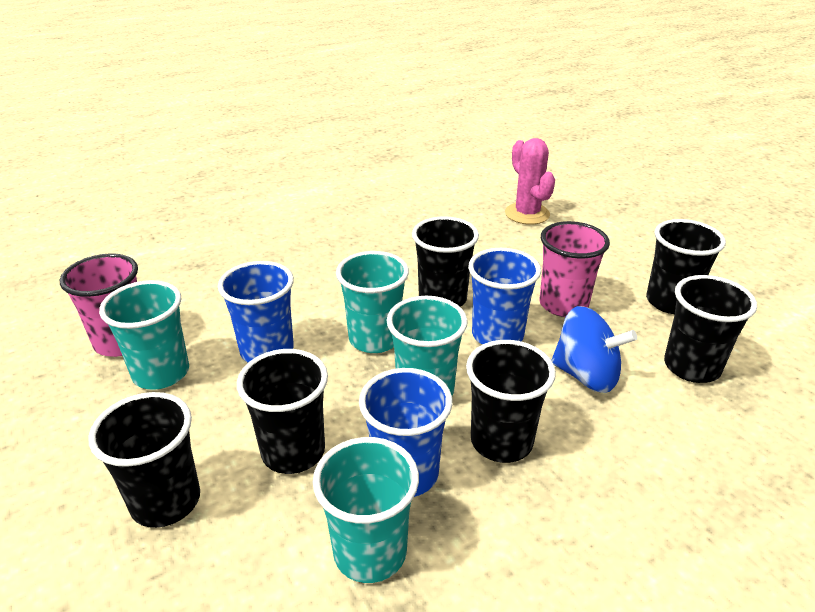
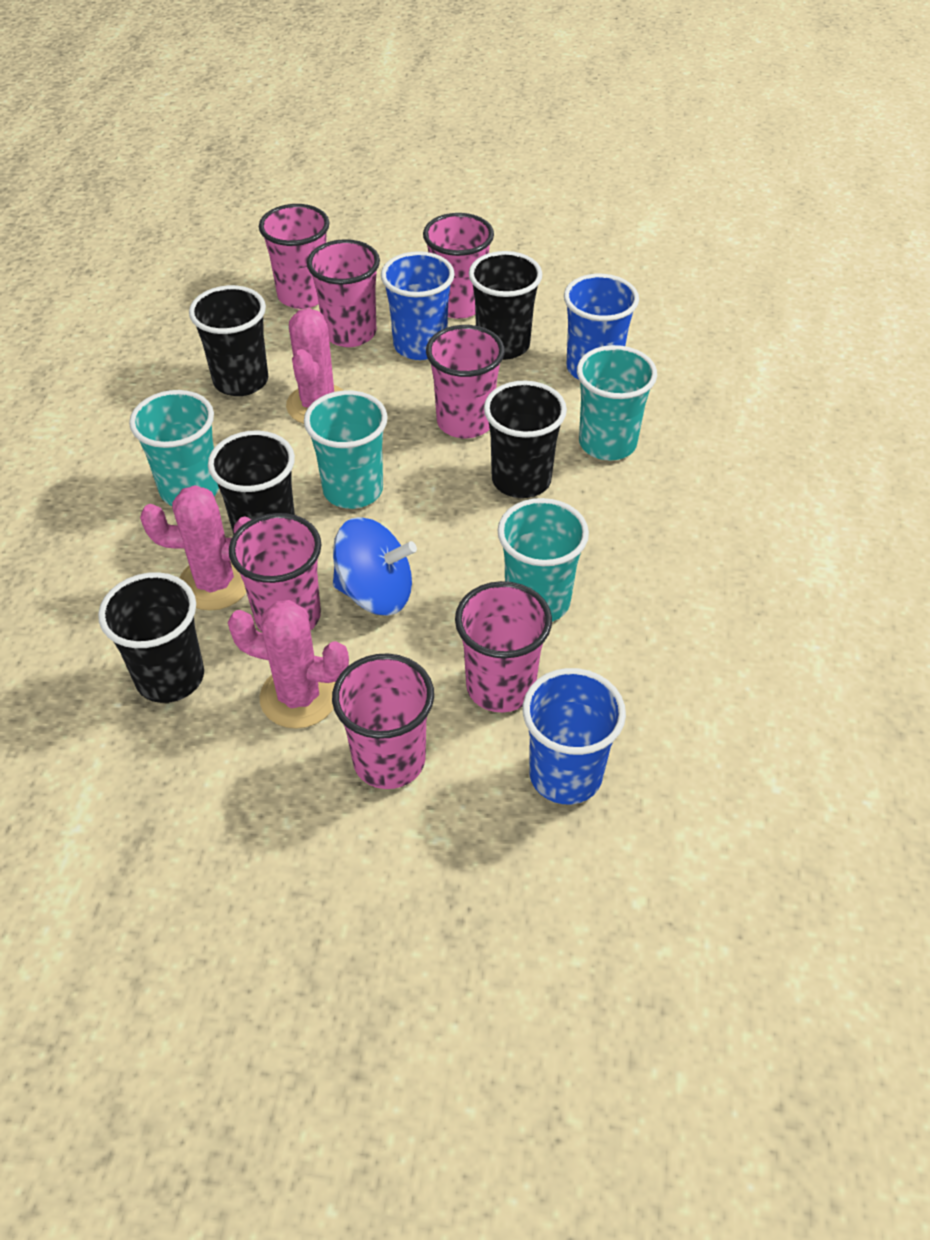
black cup: 6 -> 5
pink cactus: 1 -> 3
pink cup: 2 -> 7

